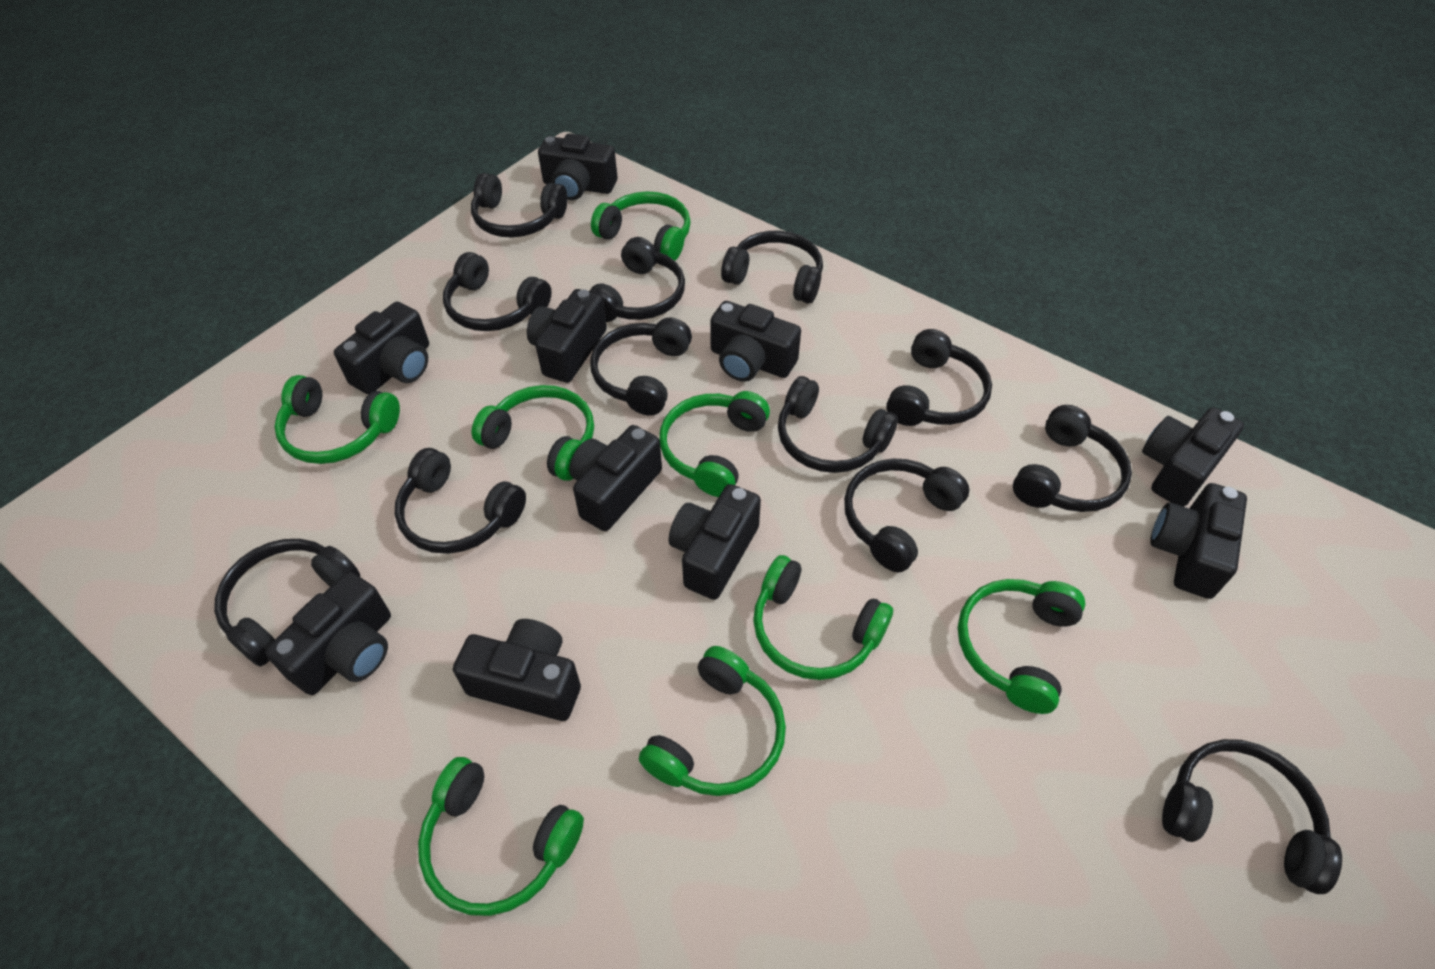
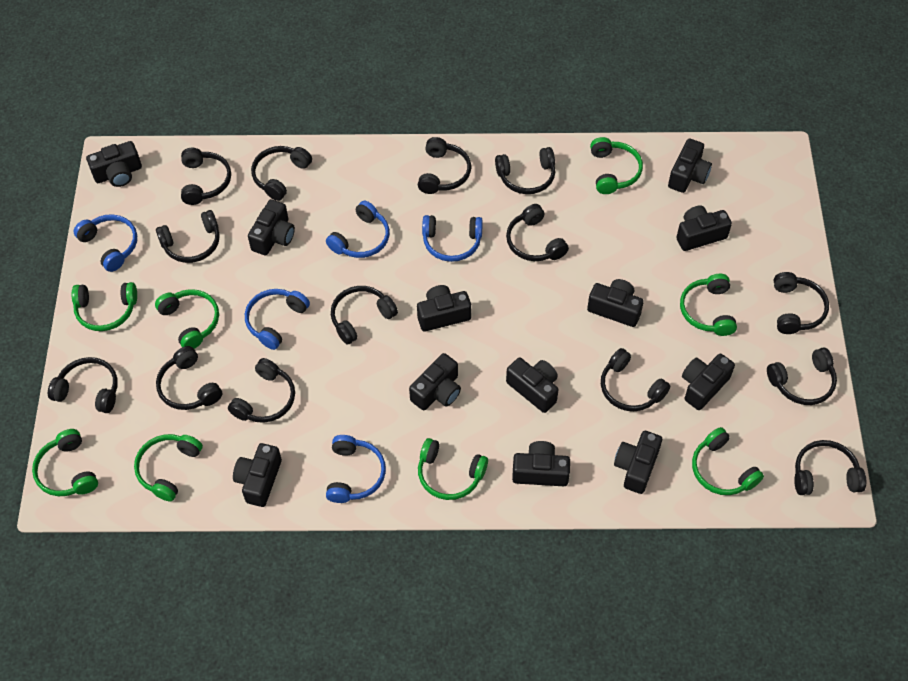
black camera: 10 -> 12
black headphones: 12 -> 14
blue headphones: 0 -> 5

